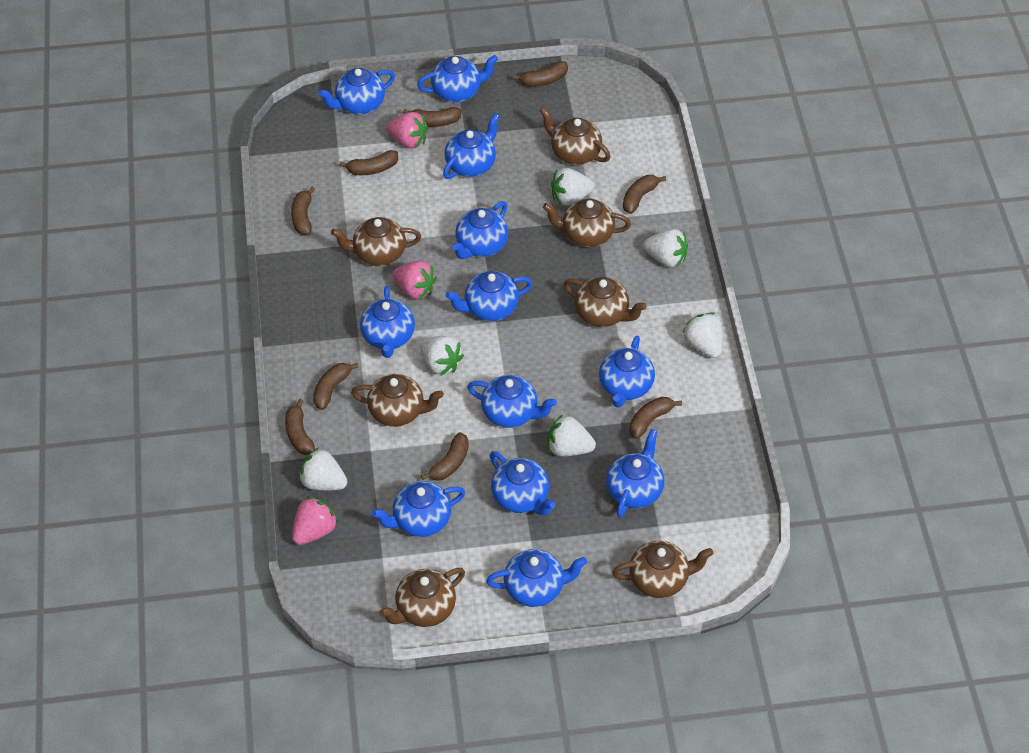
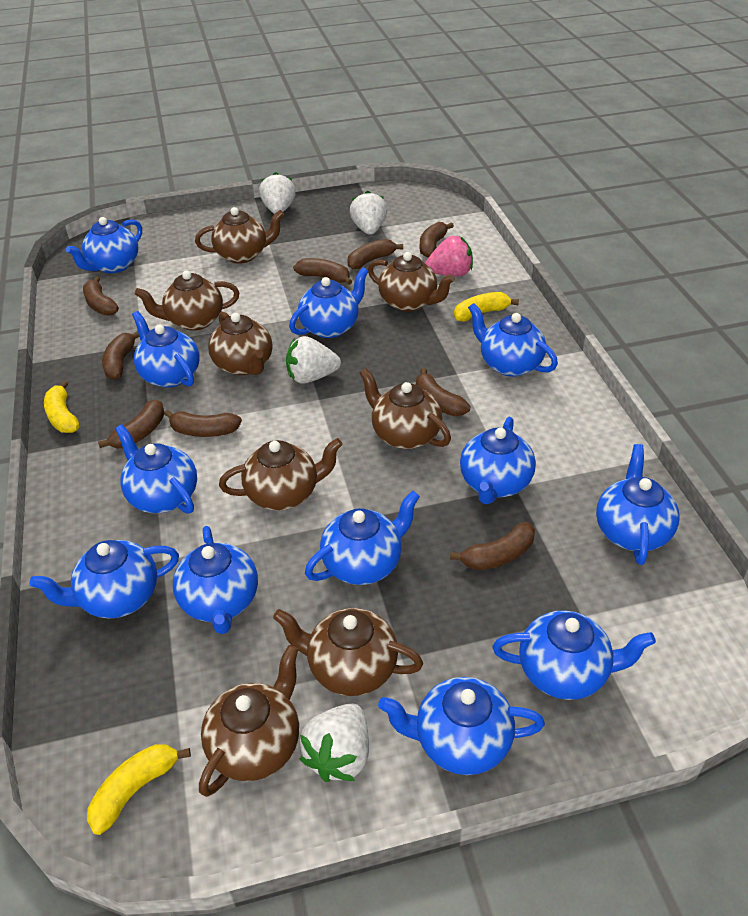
brown teapot: 7 -> 8
pink strawberry: 3 -> 1
white strawberry: 6 -> 4
yellow banana: 0 -> 3

